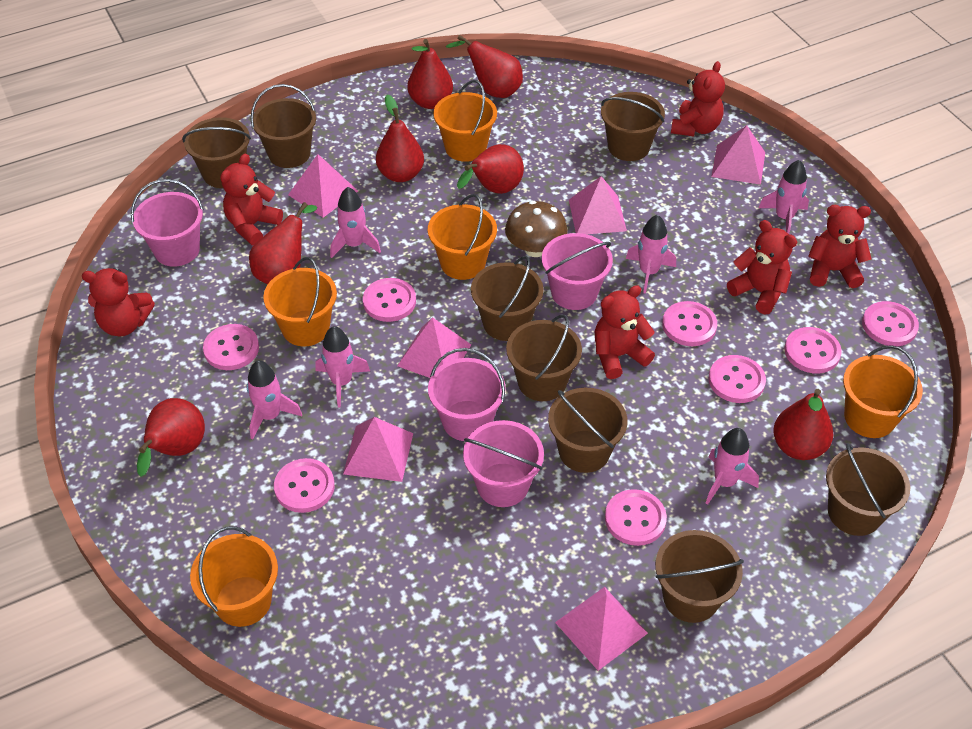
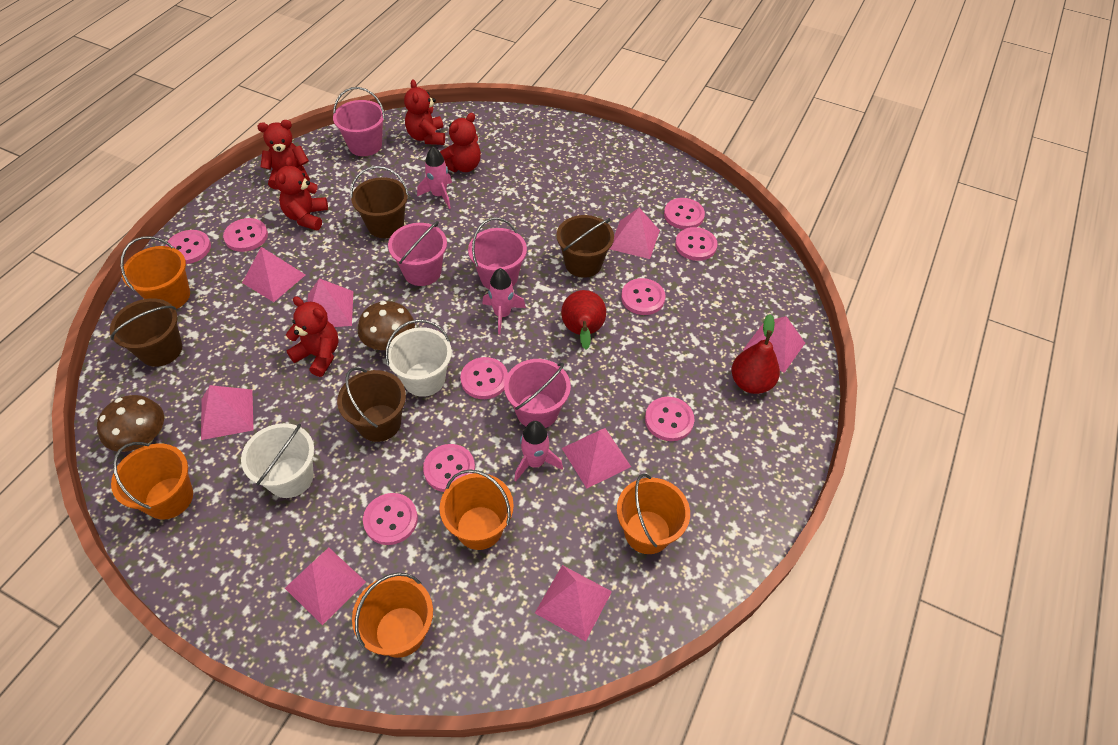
brown bucket: 8 -> 4
brown mushroom: 1 -> 2
pink button: 8 -> 9
pink pyramid: 6 -> 8
pink rocket: 6 -> 3
red pear: 7 -> 2
red teddy bear: 6 -> 5
white bucket: 0 -> 2

